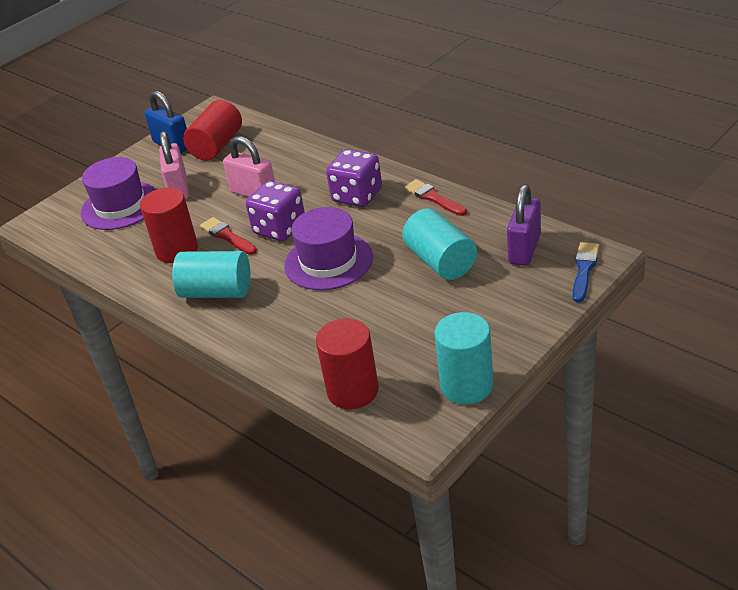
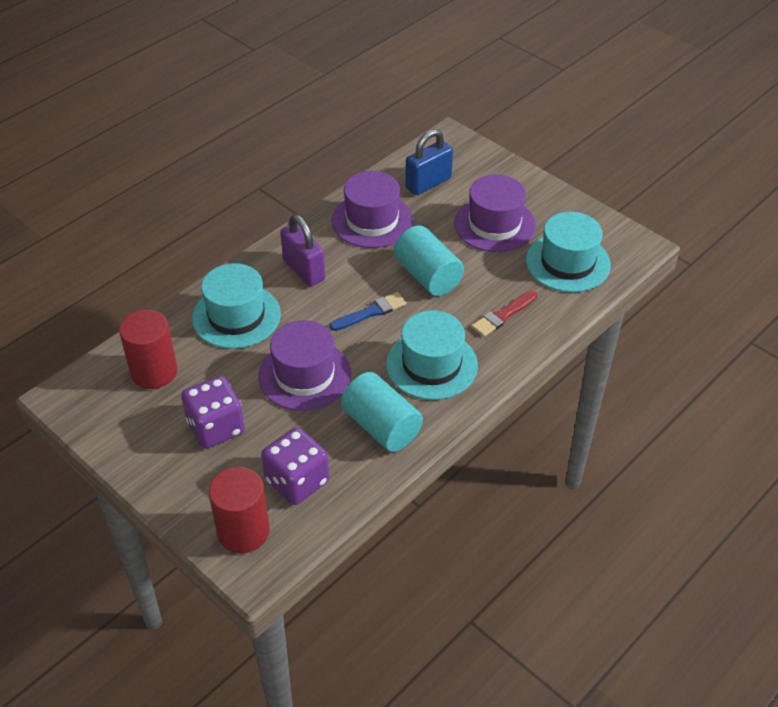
pink padlock: 2 -> 0
purple hat: 2 -> 3
red brush: 2 -> 1
red cylinder: 3 -> 2
turquoise cylinder: 3 -> 2
turquoise hat: 0 -> 3

